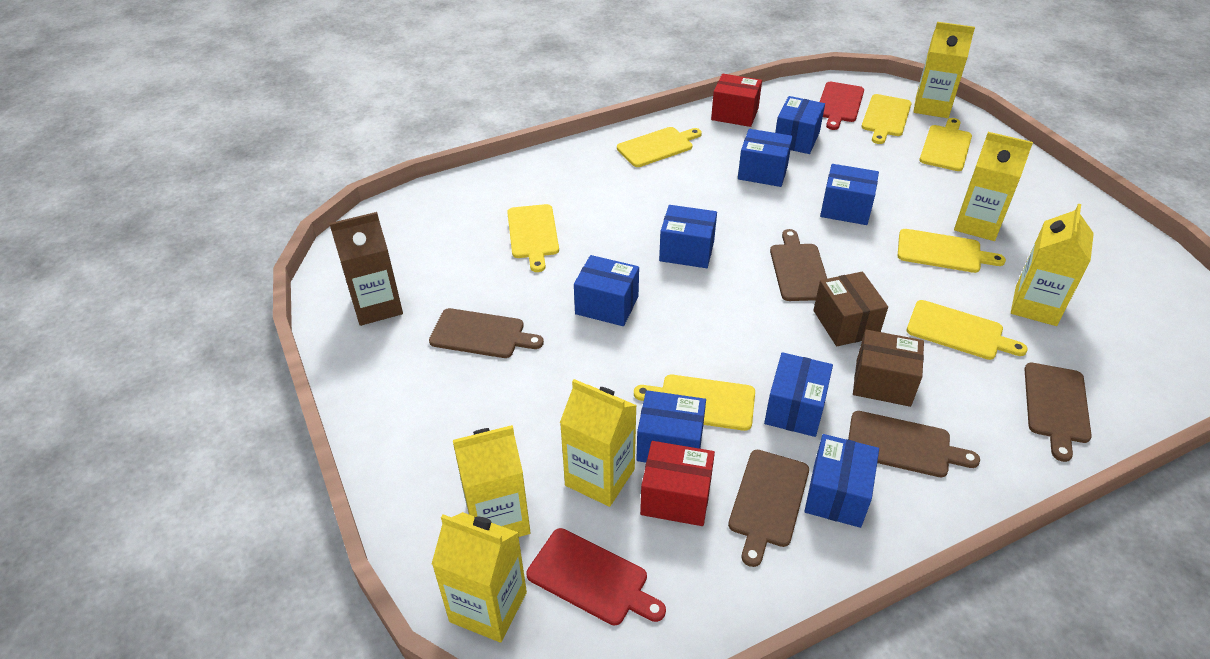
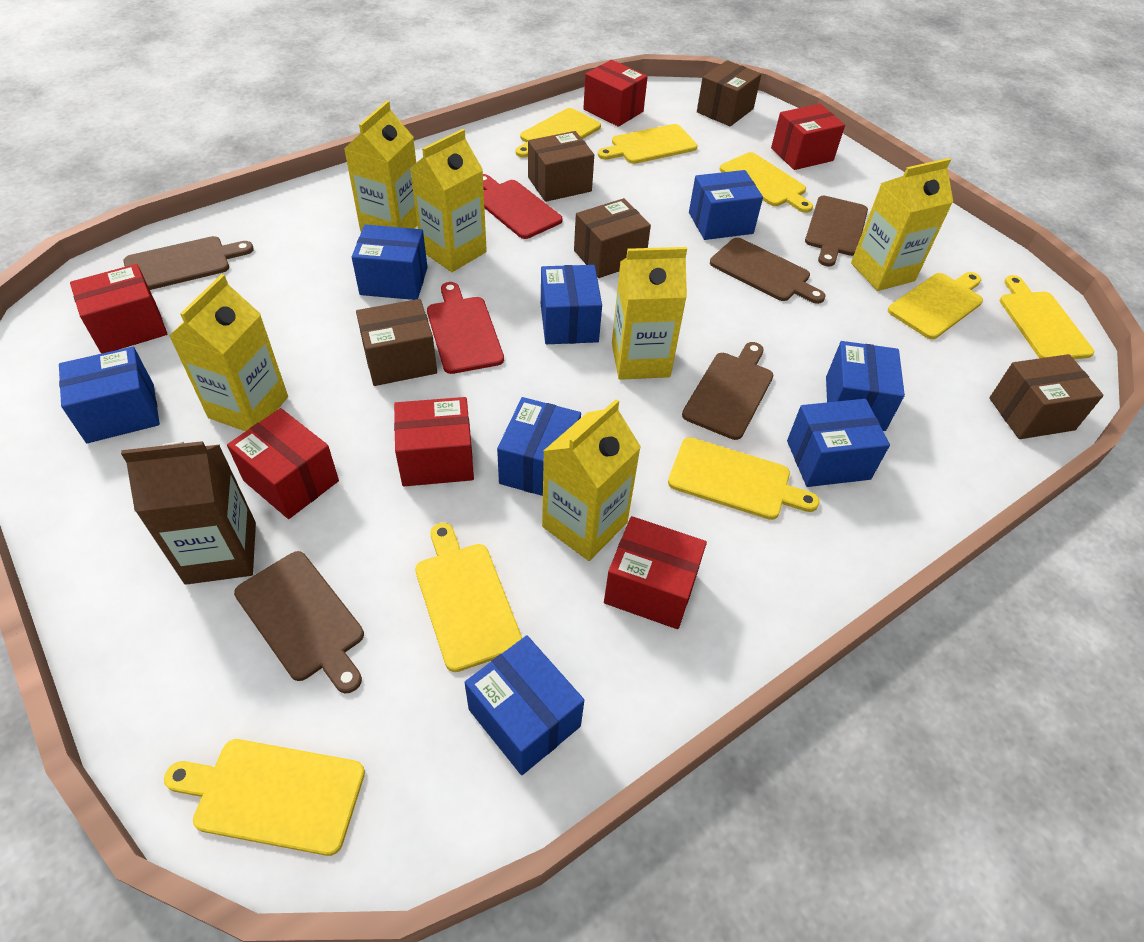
brown box: 2 -> 5
red box: 2 -> 6
yellow cutting board: 7 -> 8

